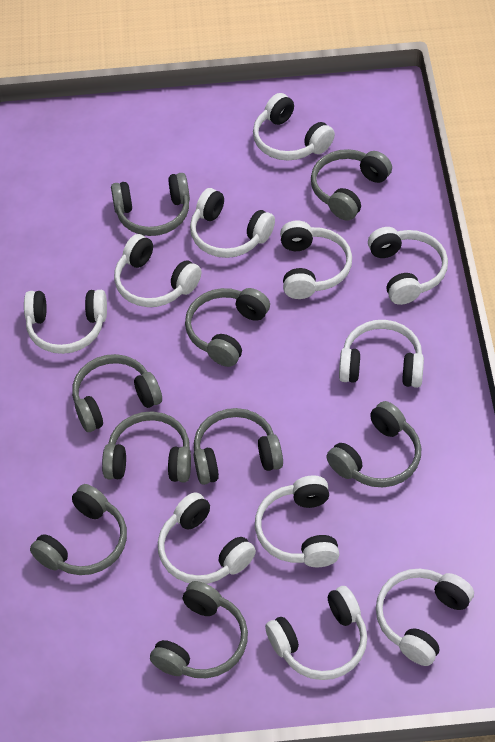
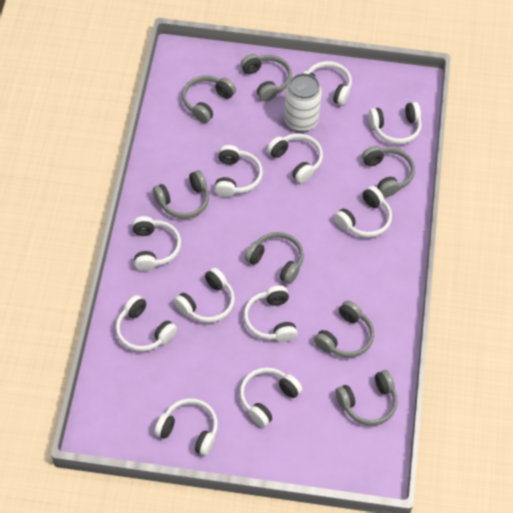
grey headphones: 9 -> 7
white can: 0 -> 1

